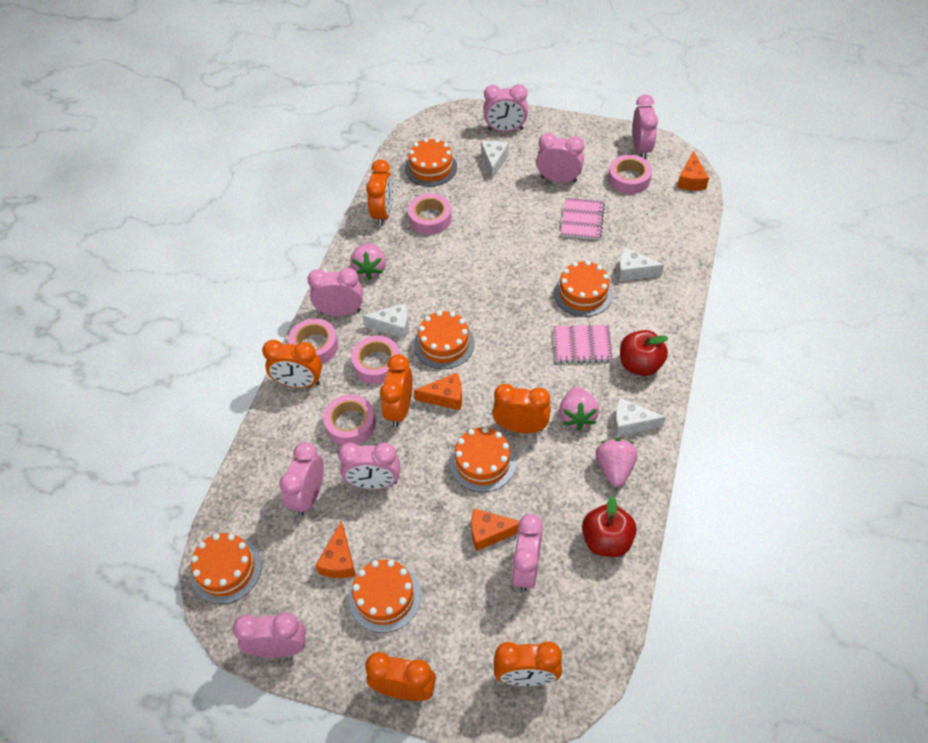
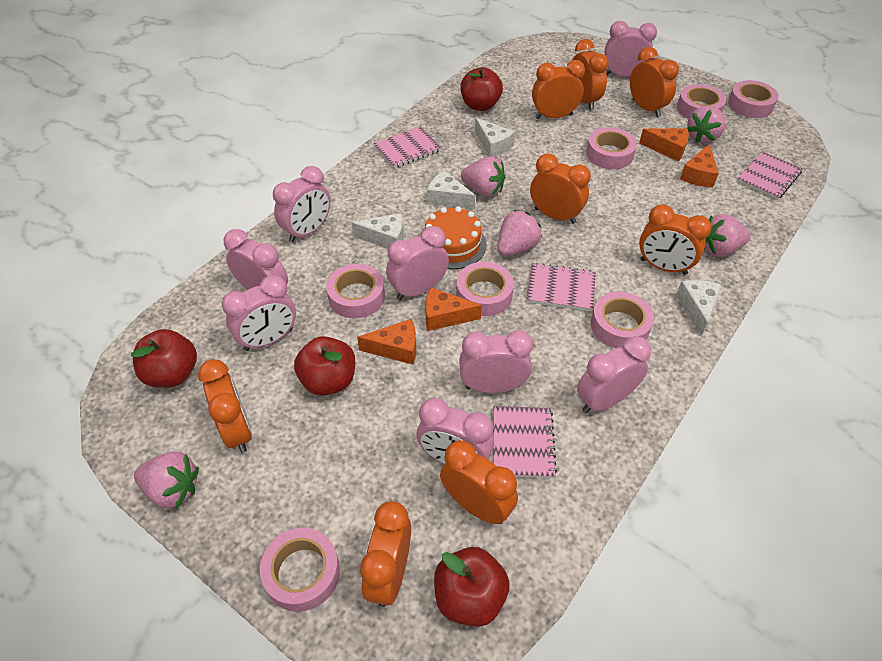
orange cake: 6 -> 1
orange clock: 6 -> 8
pink notebook: 2 -> 4
pink strawberry: 3 -> 5
pink tape: 5 -> 7
red apple: 2 -> 4

